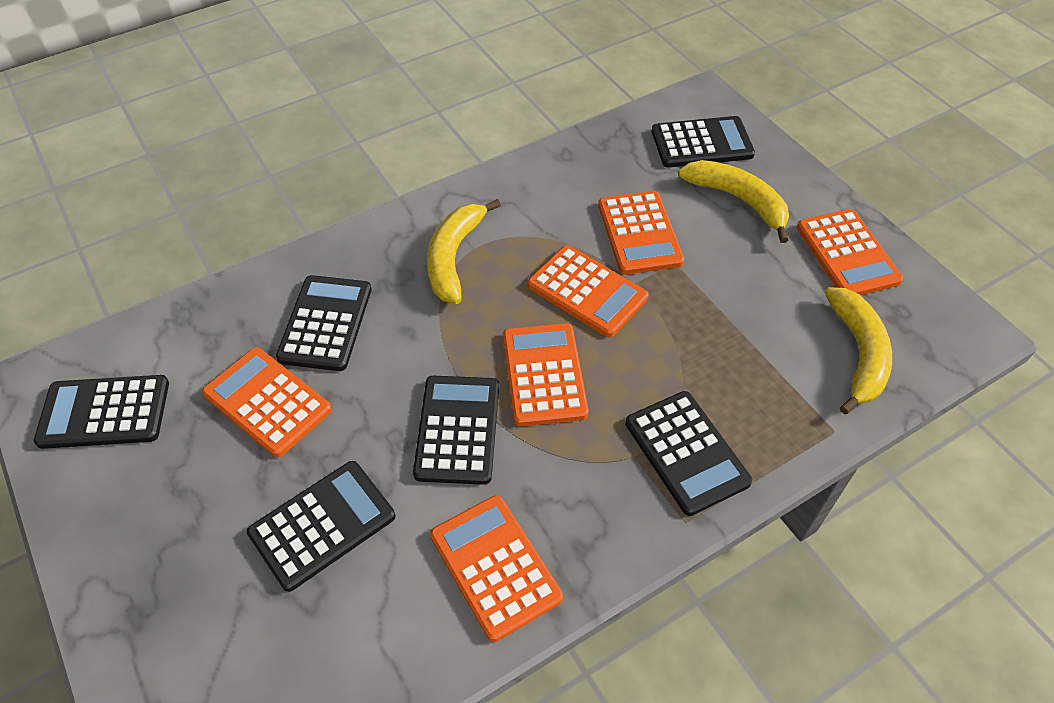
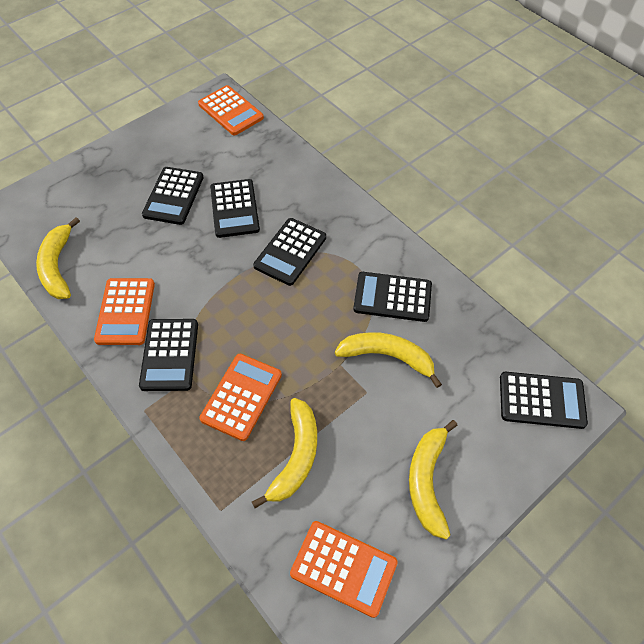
orange calculator: 6 -> 4
yellow banana: 3 -> 4

